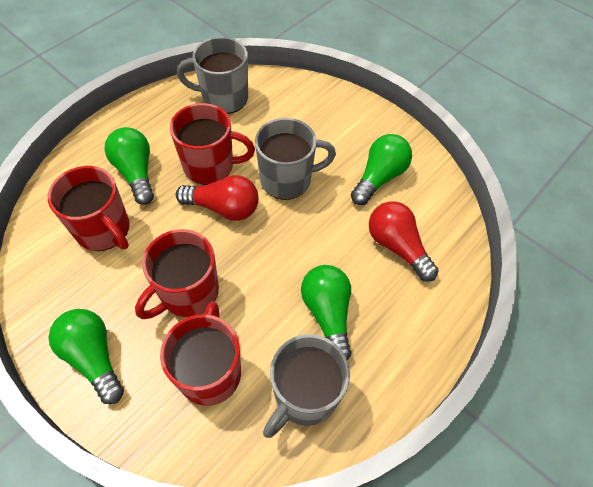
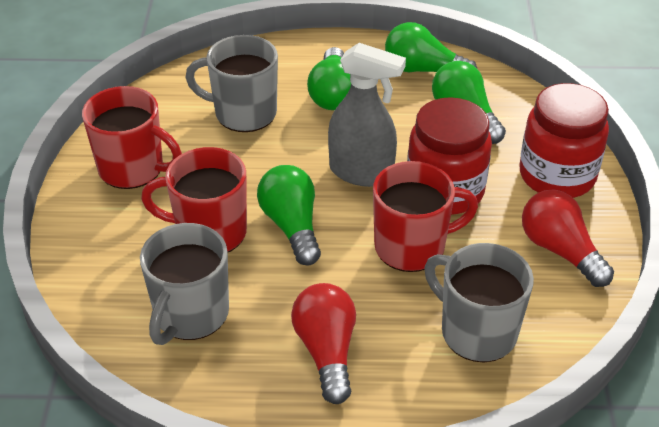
grey spray bottle: 0 -> 1
red jar: 0 -> 2
red mug: 4 -> 3

